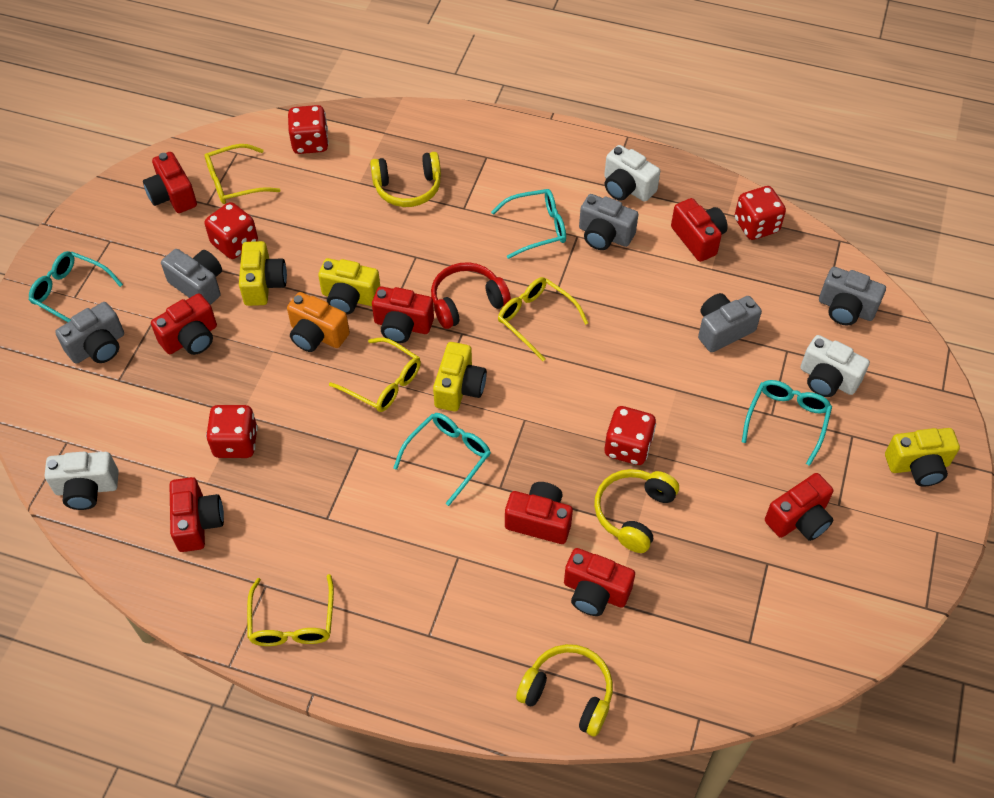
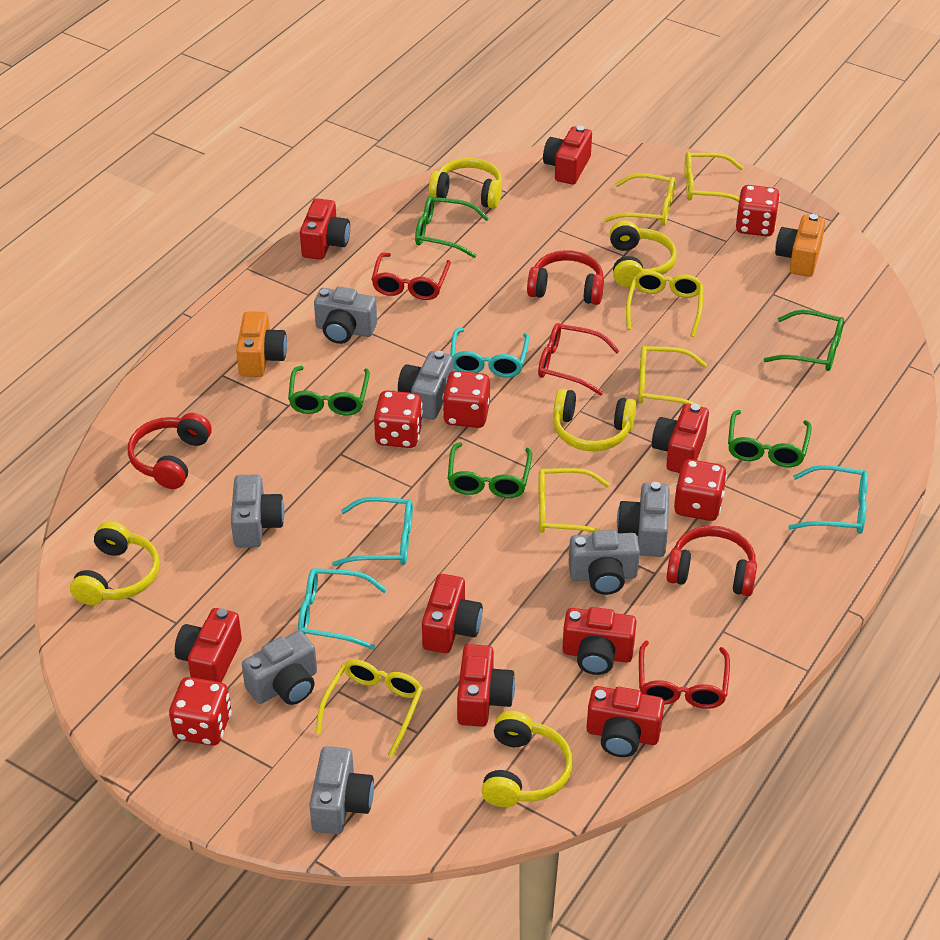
green glasses: 0 -> 5
grey camera: 5 -> 7
orange camera: 1 -> 2
red glasses: 0 -> 3
red headphones: 1 -> 3
white camera: 3 -> 0
yellow camera: 4 -> 0
yellow glasses: 4 -> 6
yellow headphones: 3 -> 5

